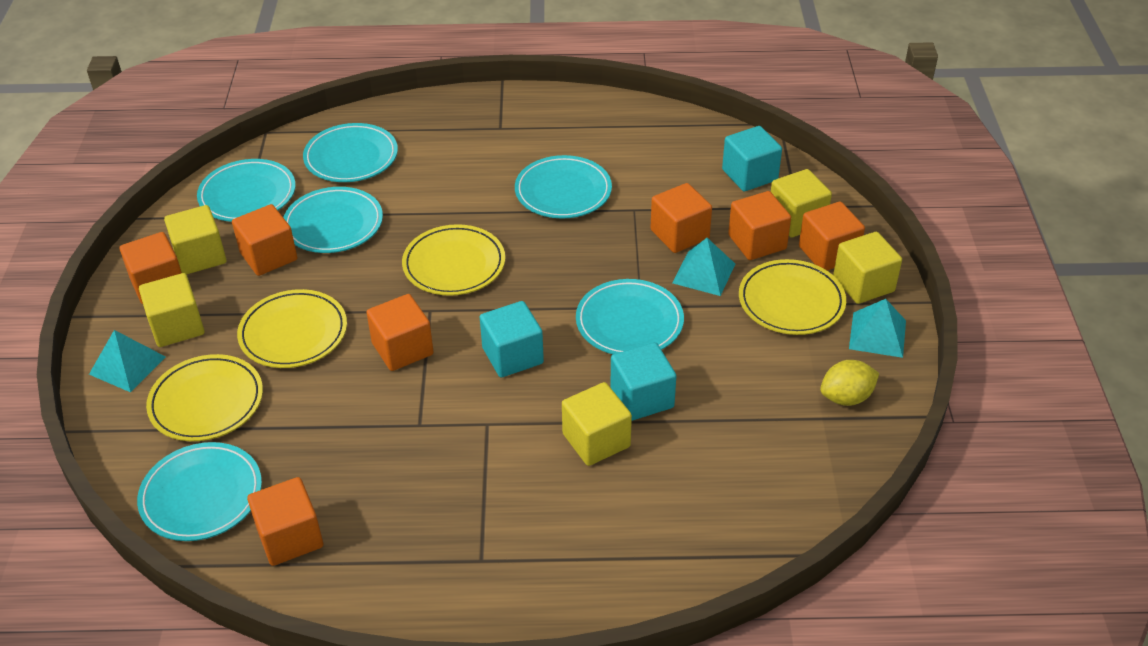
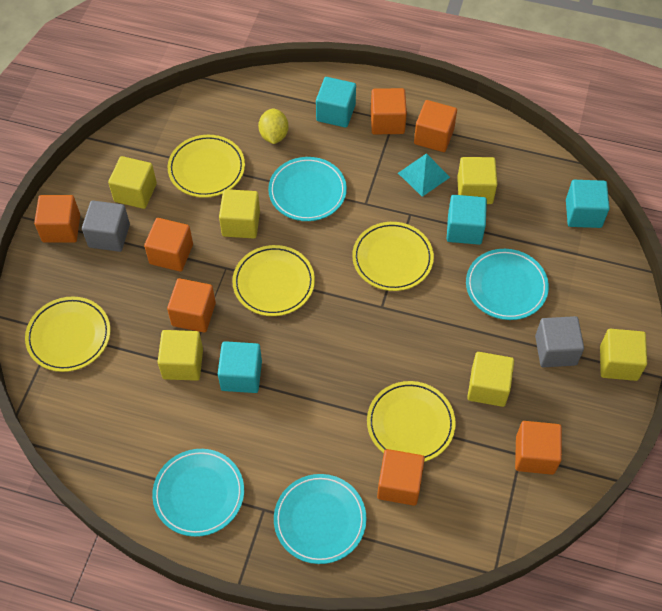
grey cube: 0 -> 2
turquoise cube: 3 -> 4
turquoise plate: 6 -> 4
turquoise pyramid: 3 -> 1
yellow cube: 5 -> 6
yellow plate: 4 -> 5

